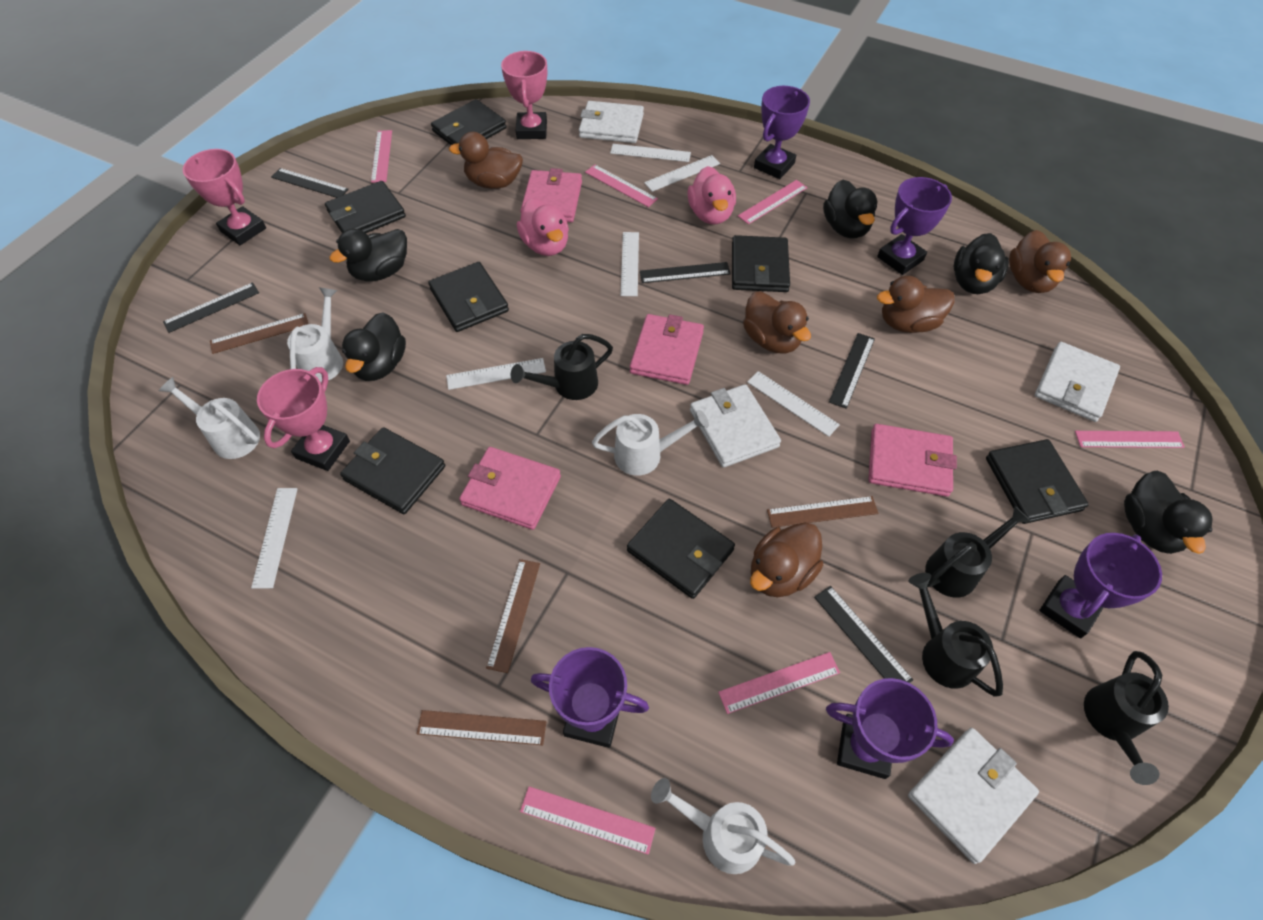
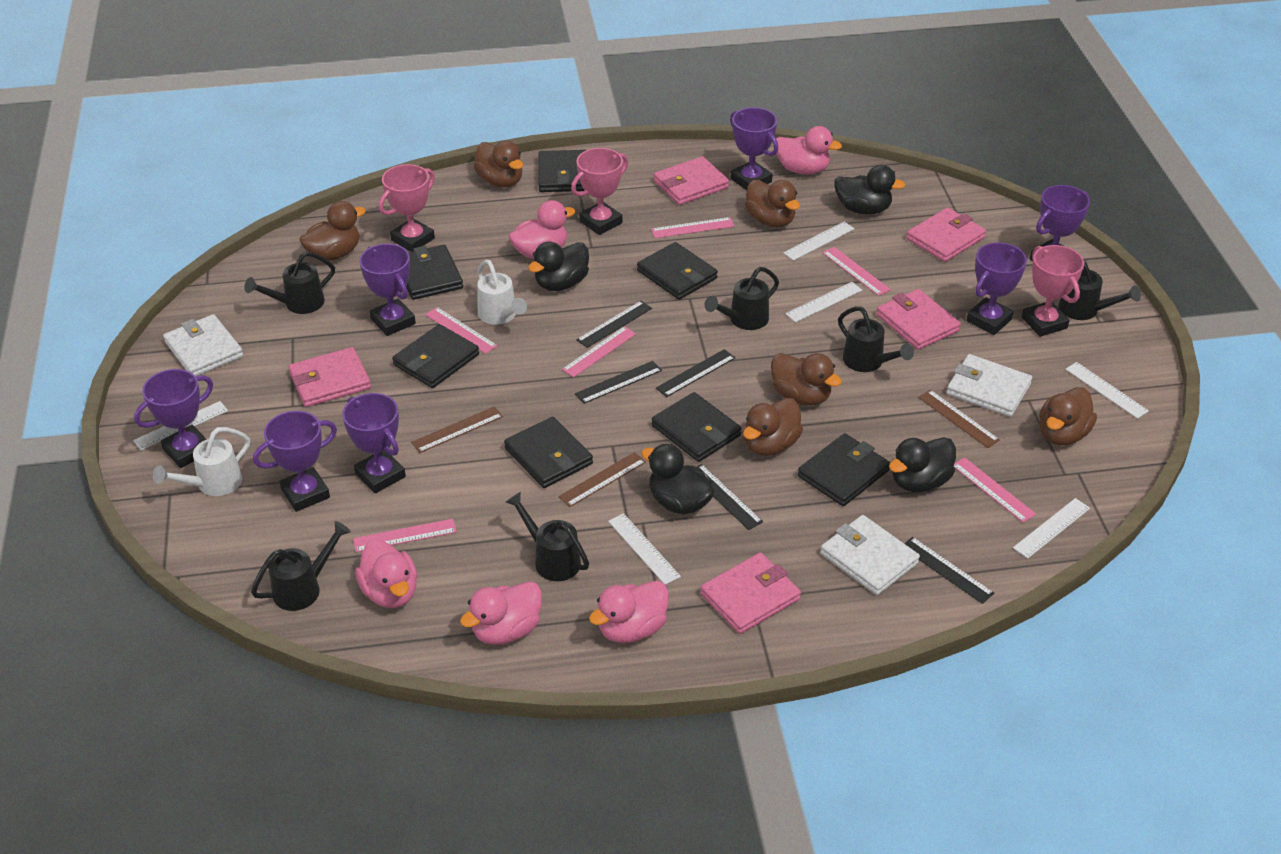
black duck: 5 -> 4
black watering can: 4 -> 6
brown duck: 5 -> 6
brown ruler: 4 -> 3
pink duck: 2 -> 5
pink wallet: 4 -> 5
purple trophy: 5 -> 7
white wallet: 4 -> 3
white watering can: 4 -> 2

